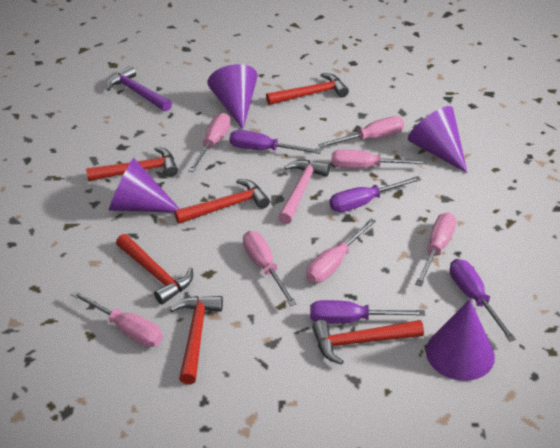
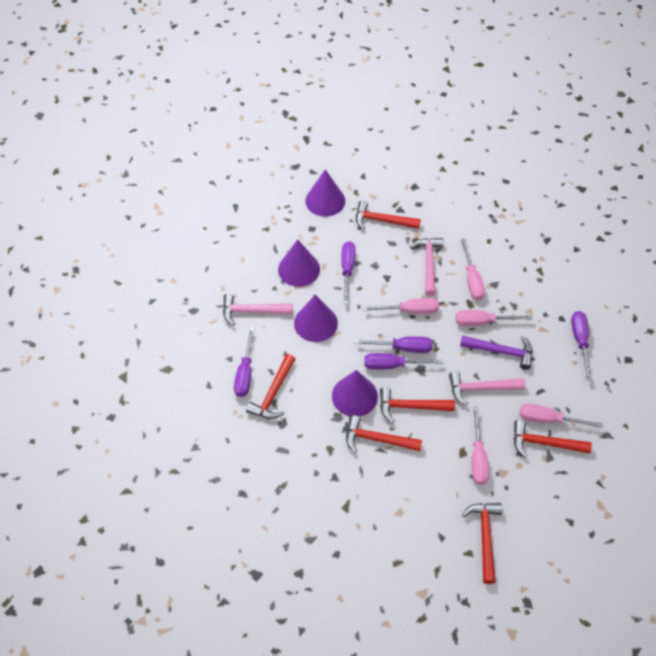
pink hammer: 1 -> 3
pink screwdriver: 7 -> 5
purple screwdriver: 4 -> 5

